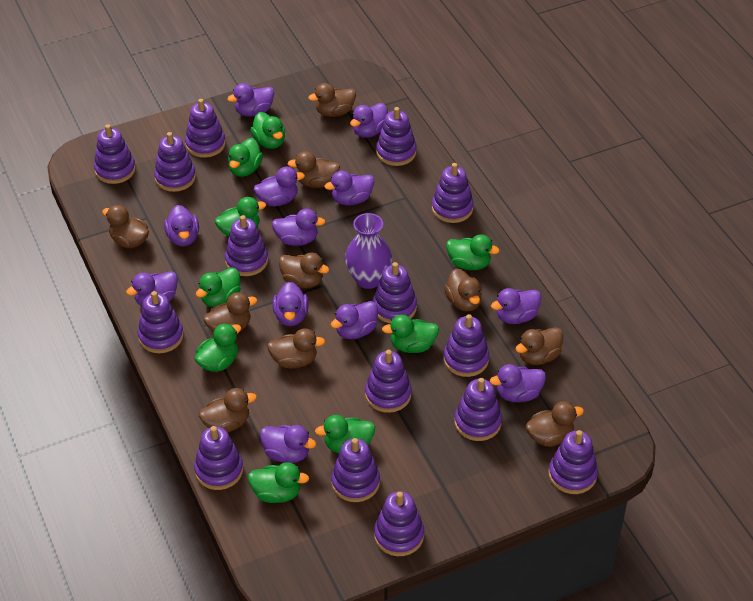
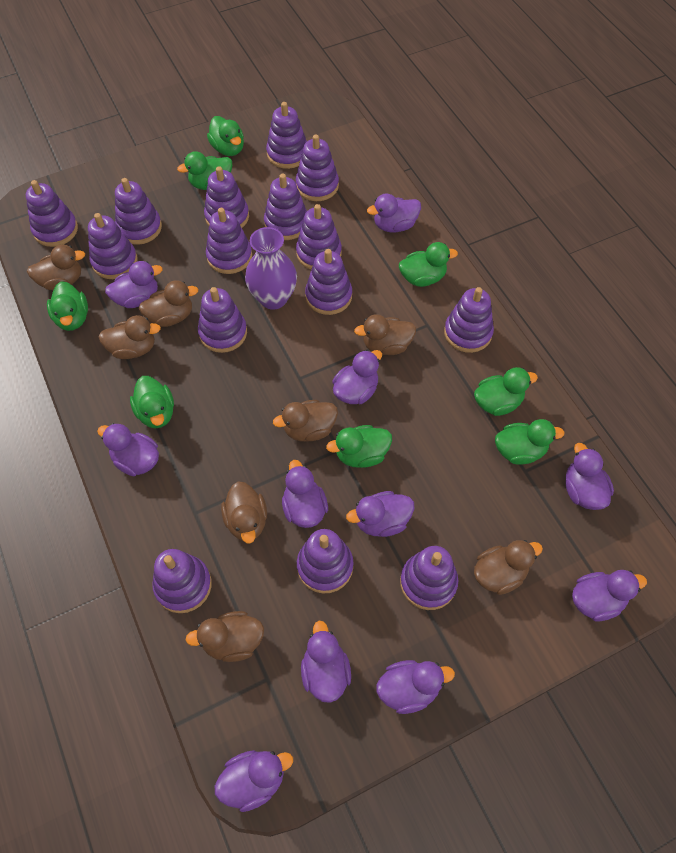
brown duck: 10 -> 8
green duck: 9 -> 8
purple duck: 12 -> 11

